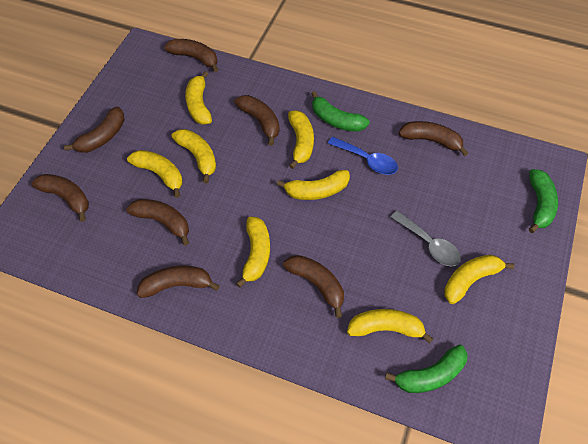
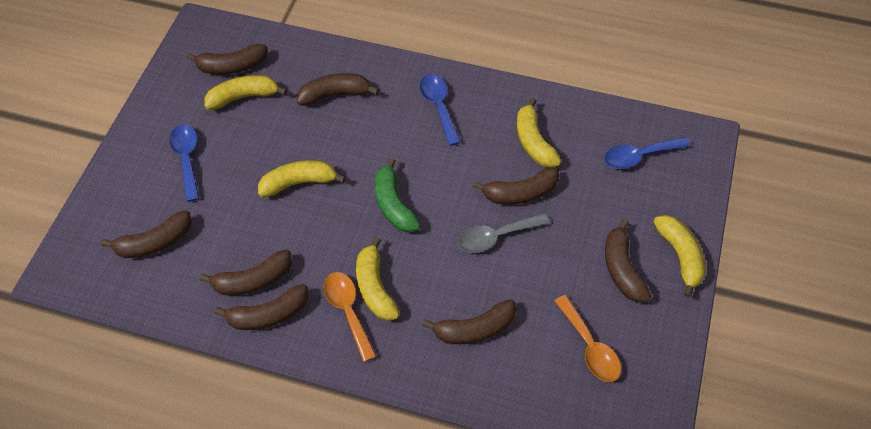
blue spoon: 1 -> 3
green banana: 3 -> 1
orange spoon: 0 -> 2
yellow banana: 8 -> 5

